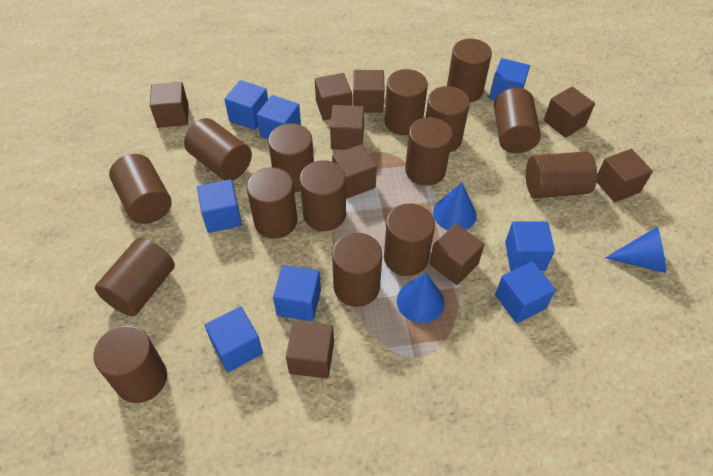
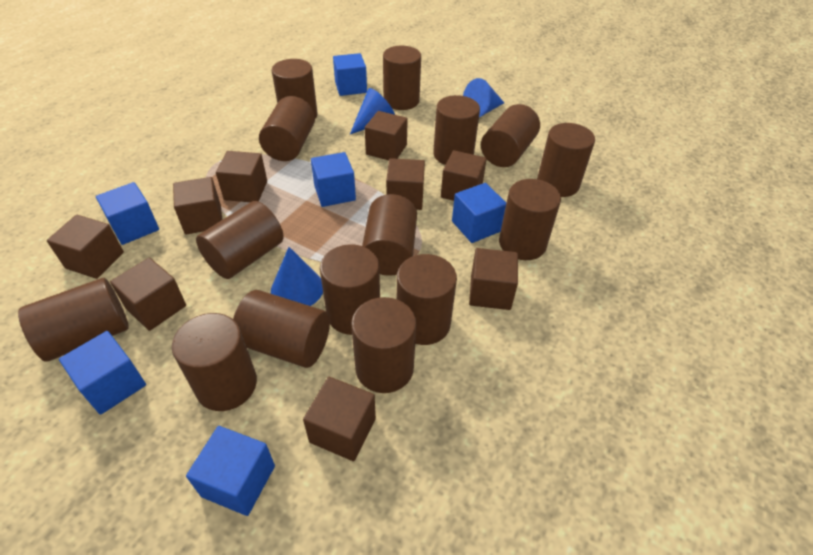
blue cube: 8 -> 6

